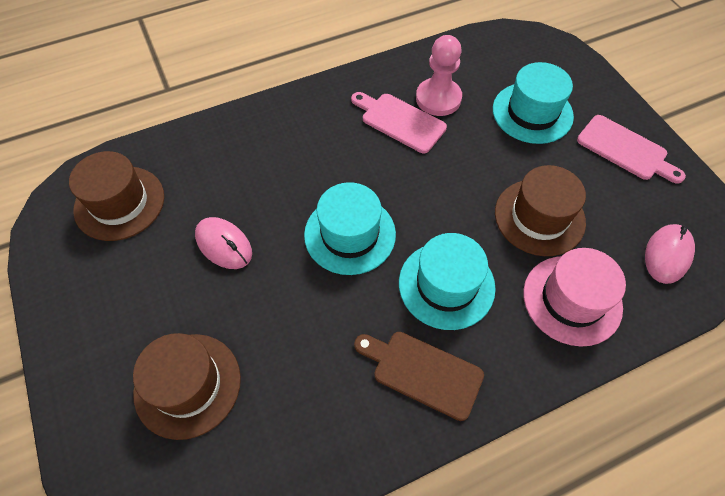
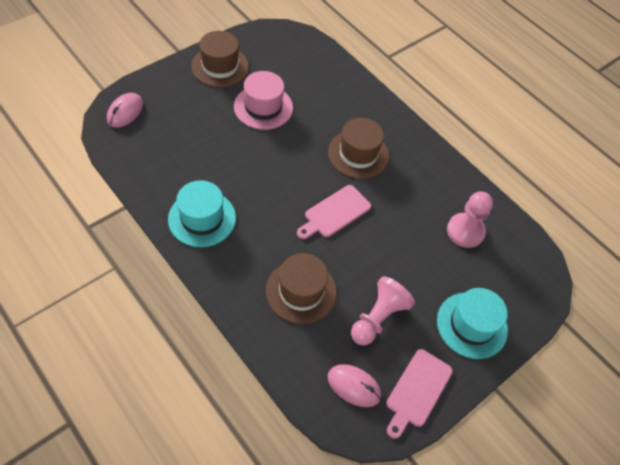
brown cutting board: 1 -> 0
pink pawn: 1 -> 2
turquoise hat: 3 -> 2

